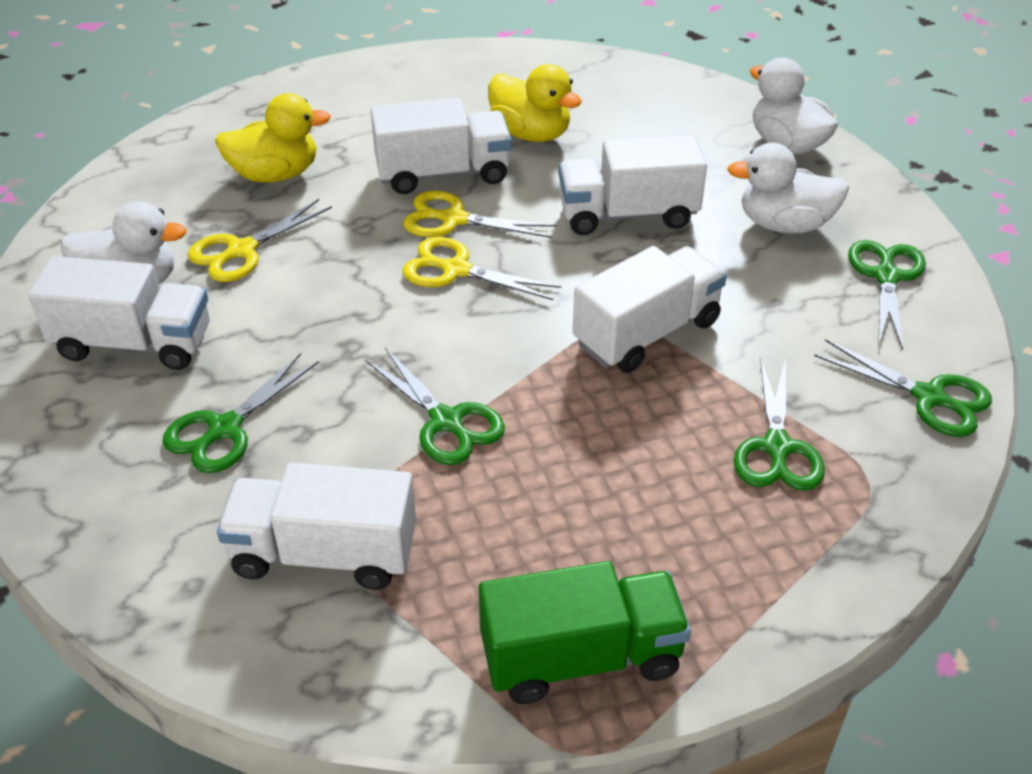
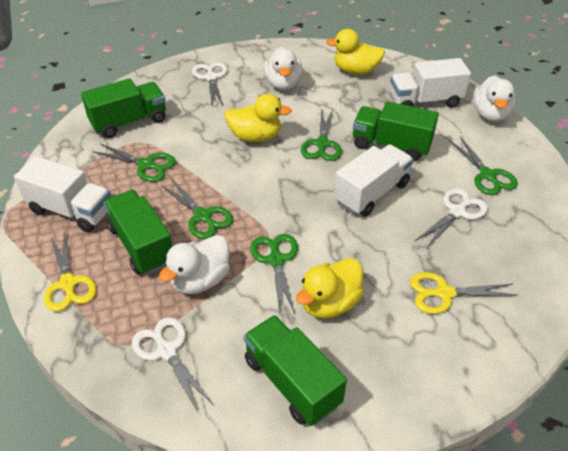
green truck: 1 -> 4
white scissors: 0 -> 3
white truck: 5 -> 3
yellow duck: 2 -> 3
yellow scissors: 3 -> 2

